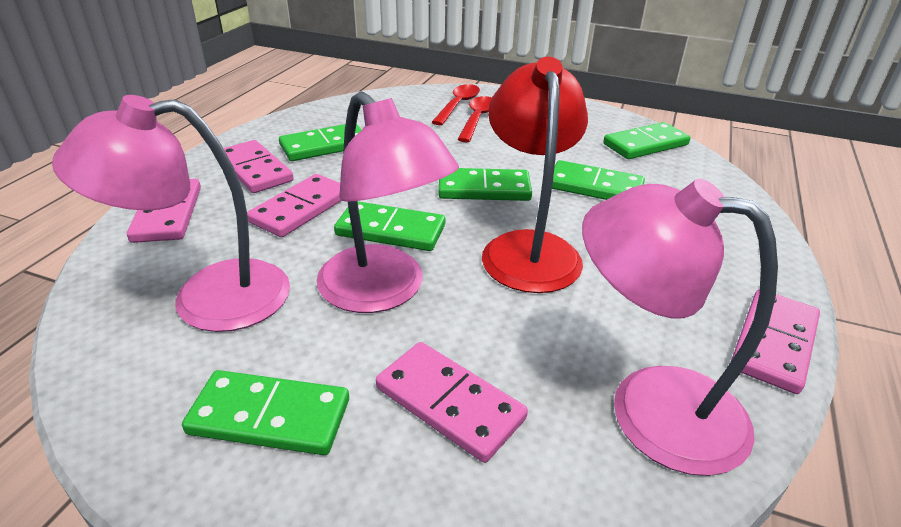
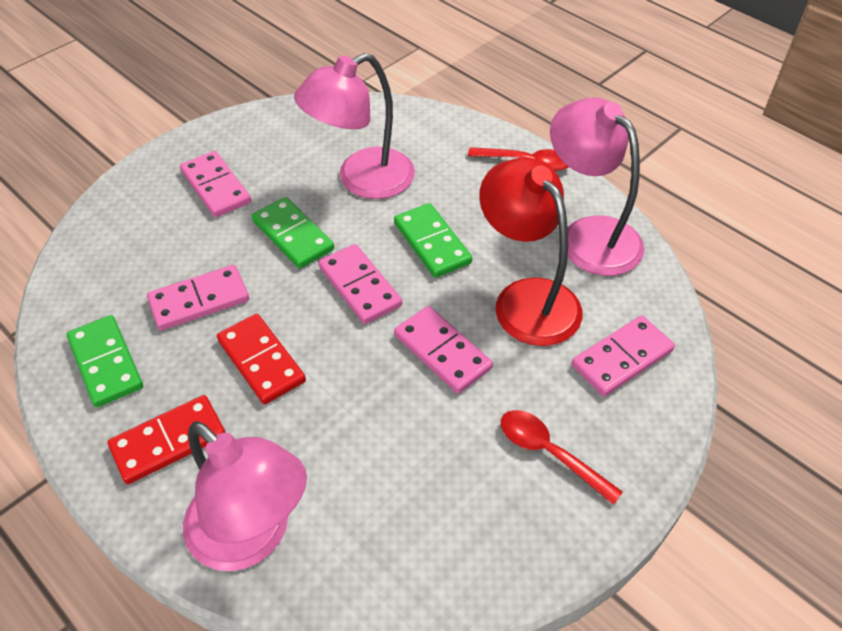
green domino: 6 -> 3
red domino: 0 -> 2

